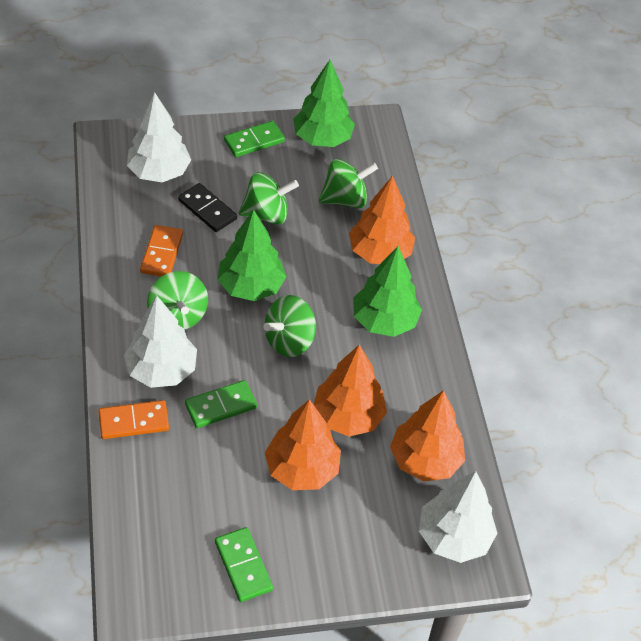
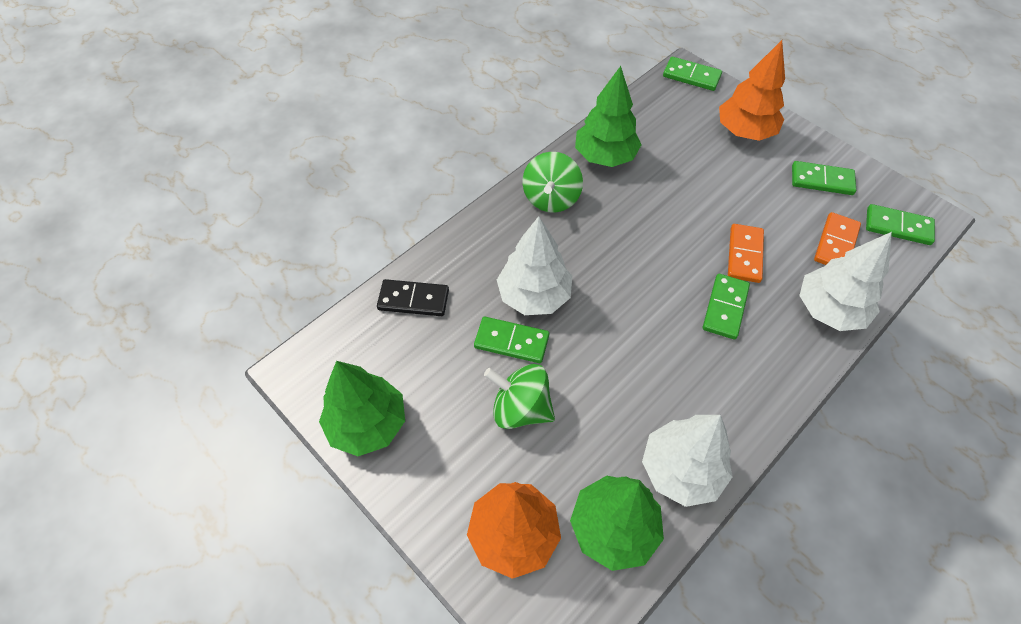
green domino: 3 -> 5
green spinning top: 4 -> 2
orange tree: 4 -> 2

